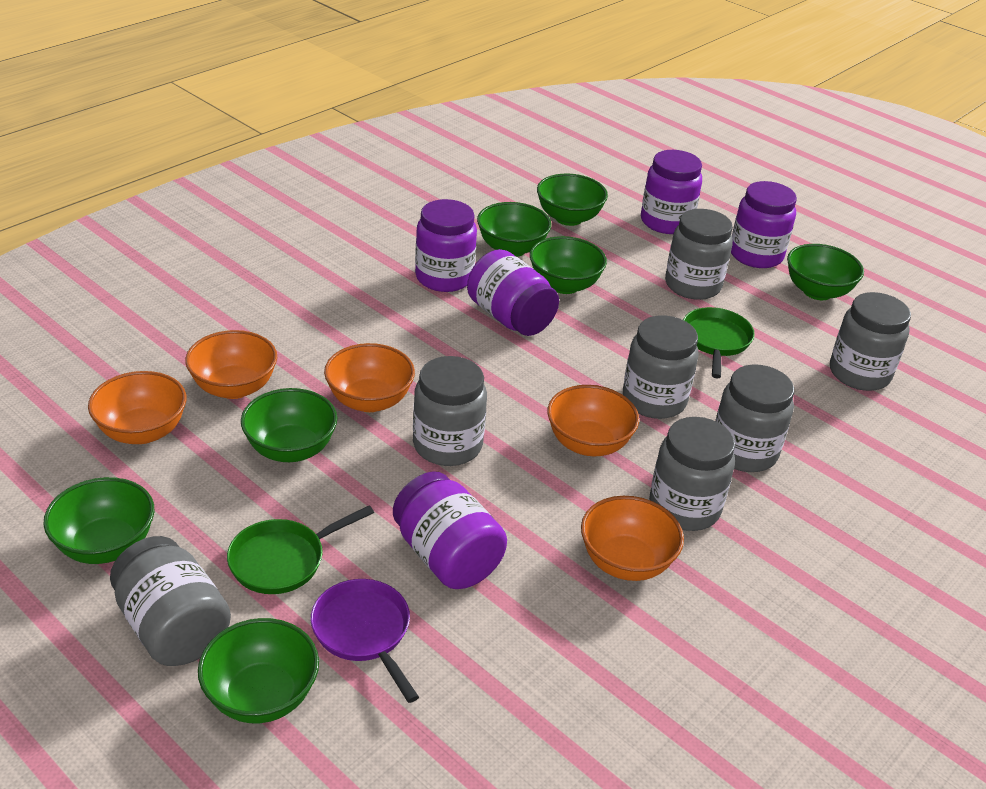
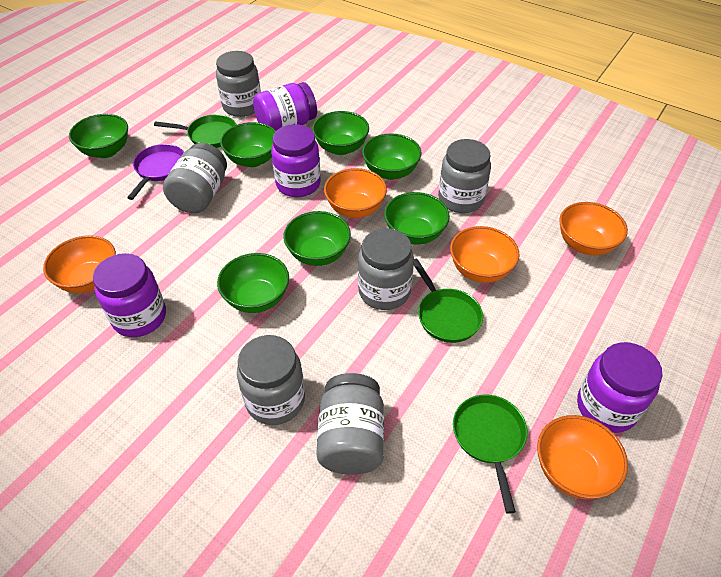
green pan: 2 -> 3
grey jar: 7 -> 6
purple jar: 5 -> 4

